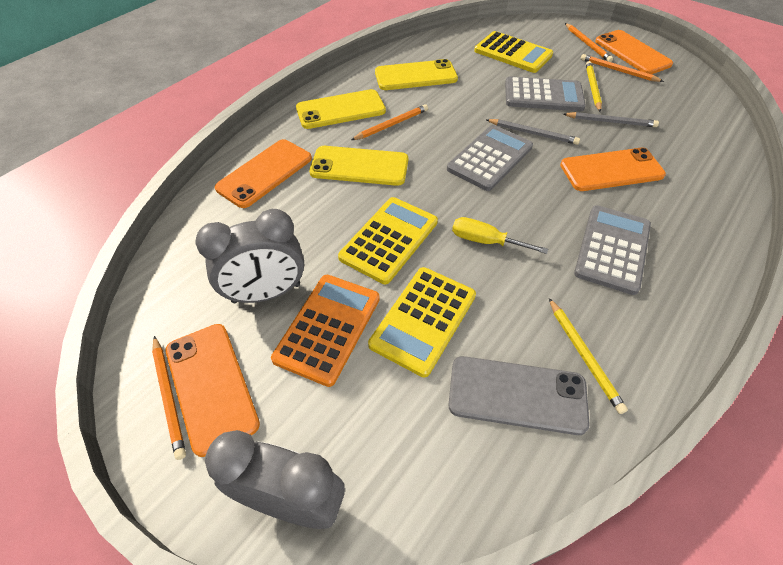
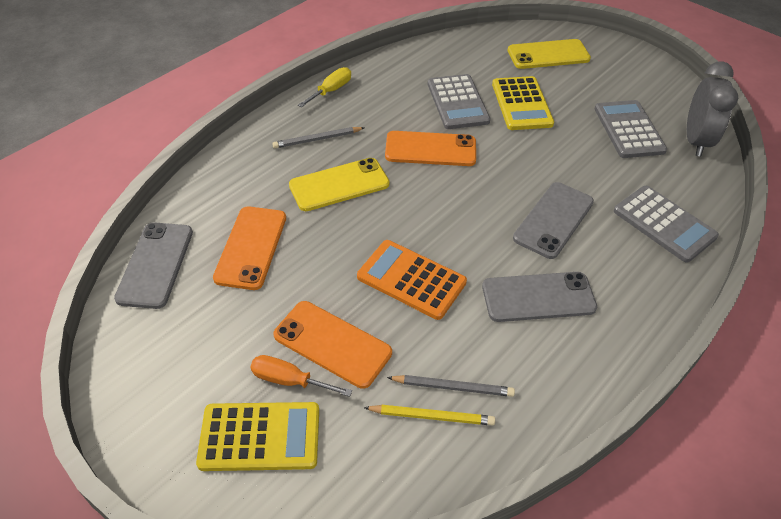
grey clock: 2 -> 1
grey phone: 1 -> 3
orange pencil: 4 -> 0
orange phone: 4 -> 3
orange screwdriver: 0 -> 1
yellow calculator: 3 -> 2
yellow pencil: 2 -> 1
yellow phone: 3 -> 2

